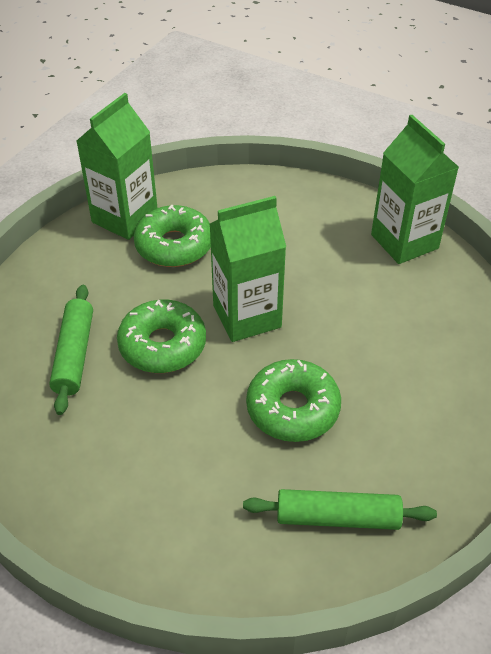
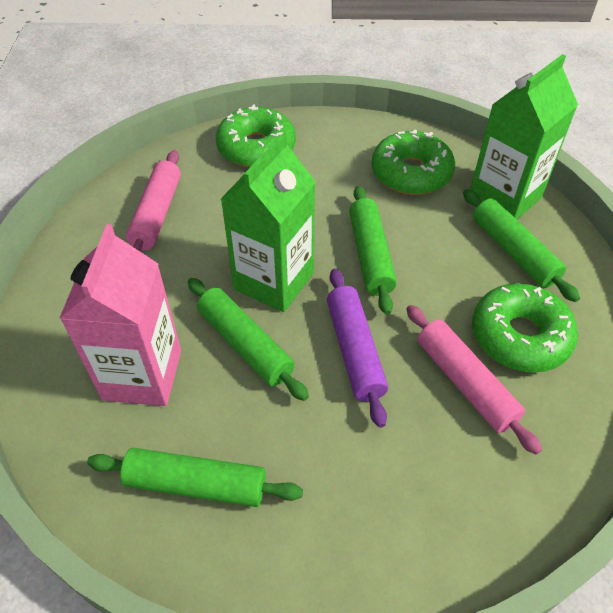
green carton: 3 -> 2
green rolling pin: 2 -> 4
pink carton: 0 -> 1
pink rolling pin: 0 -> 2
purple rolling pin: 0 -> 1

